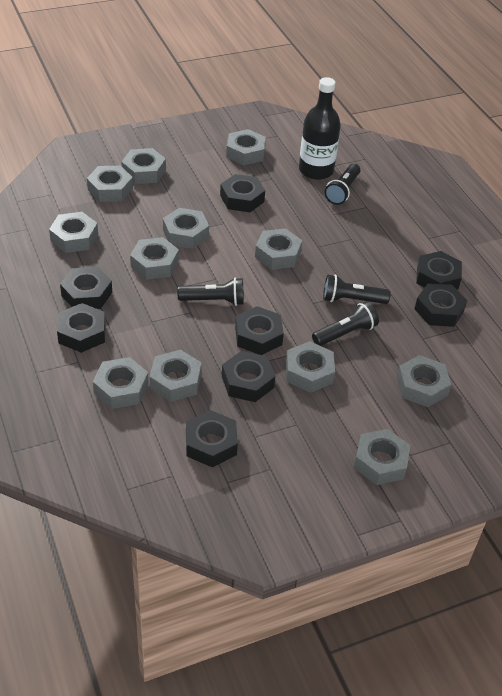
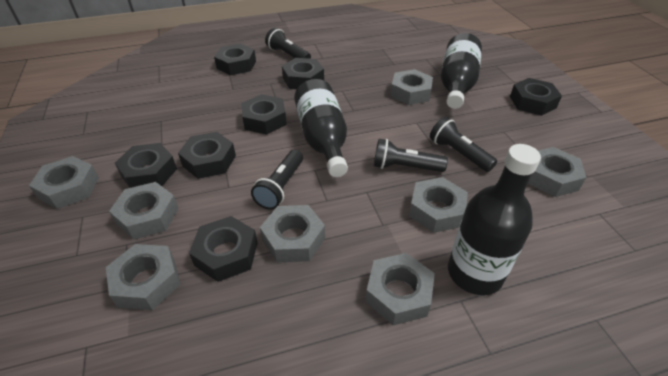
black bottle: 1 -> 3
black nut: 8 -> 7
grey nut: 12 -> 8

